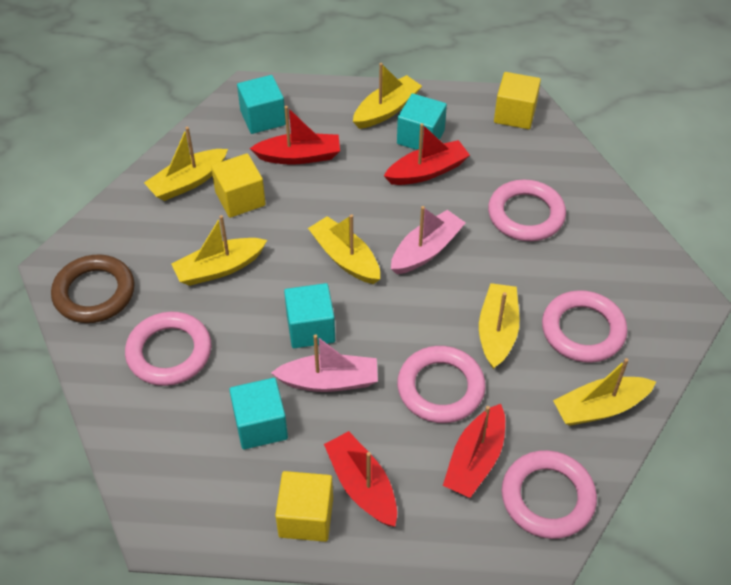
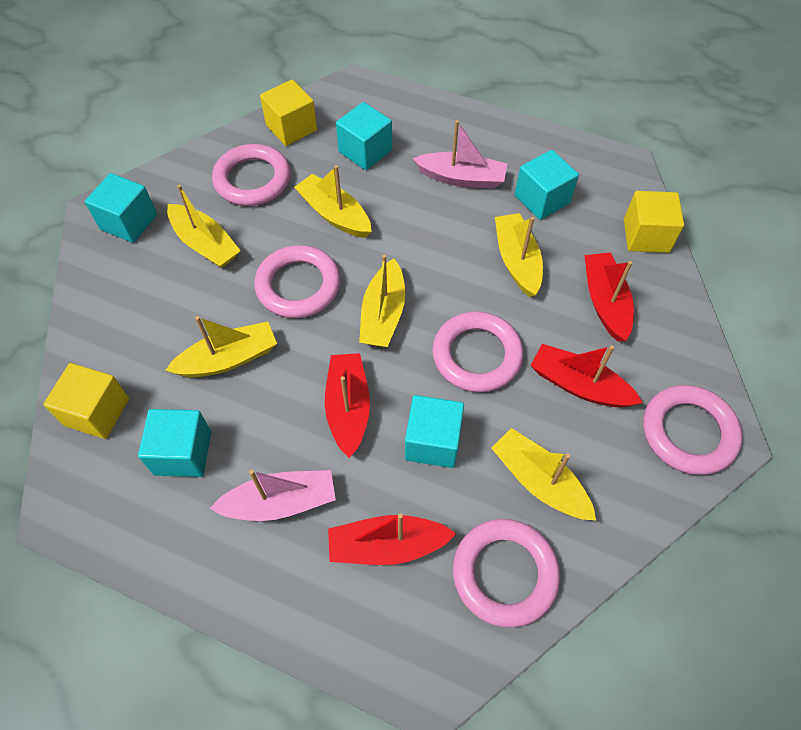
brown ring: 1 -> 0
turquoise cube: 4 -> 5

